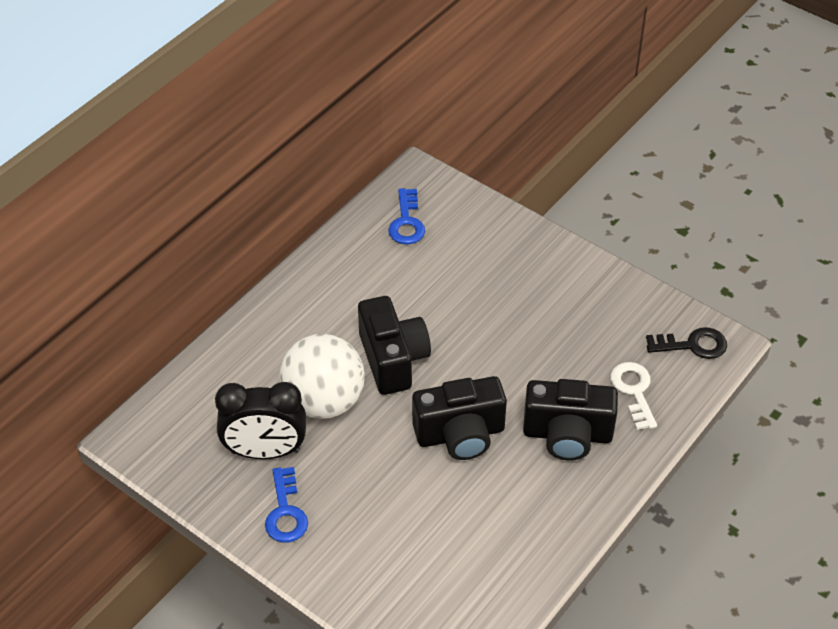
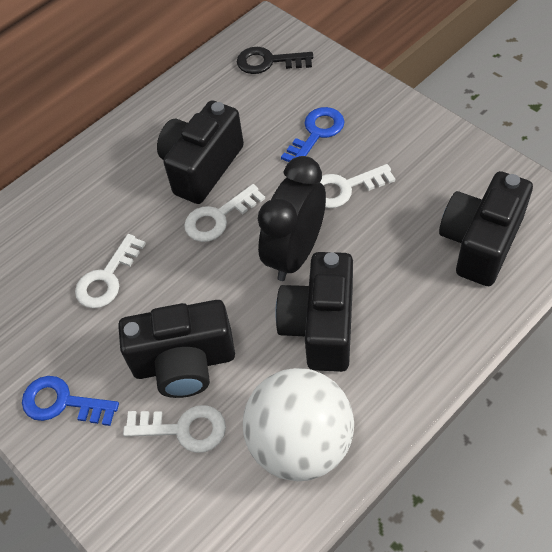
black camera: 3 -> 4
white key: 1 -> 4

